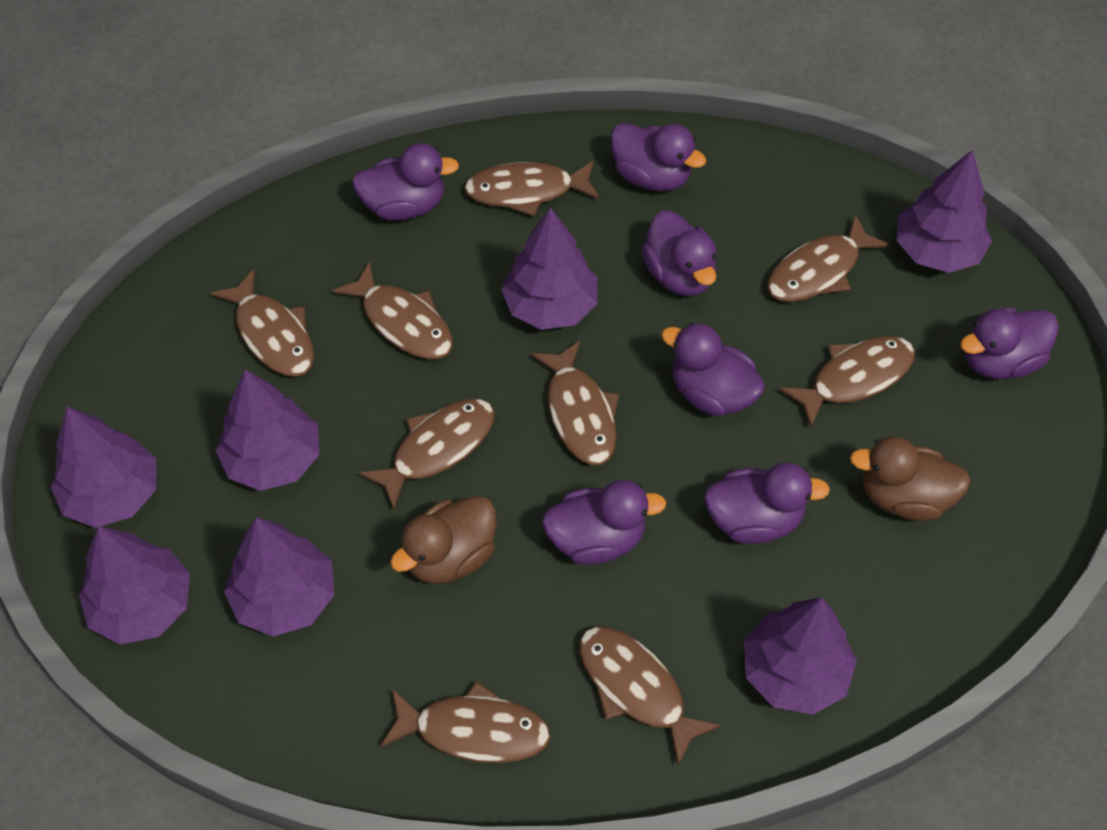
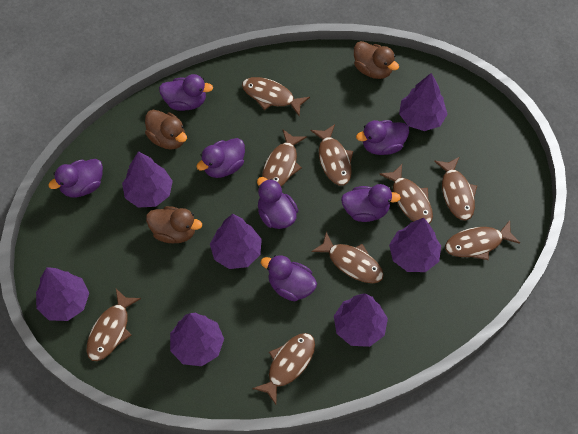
brown duck: 2 -> 3

